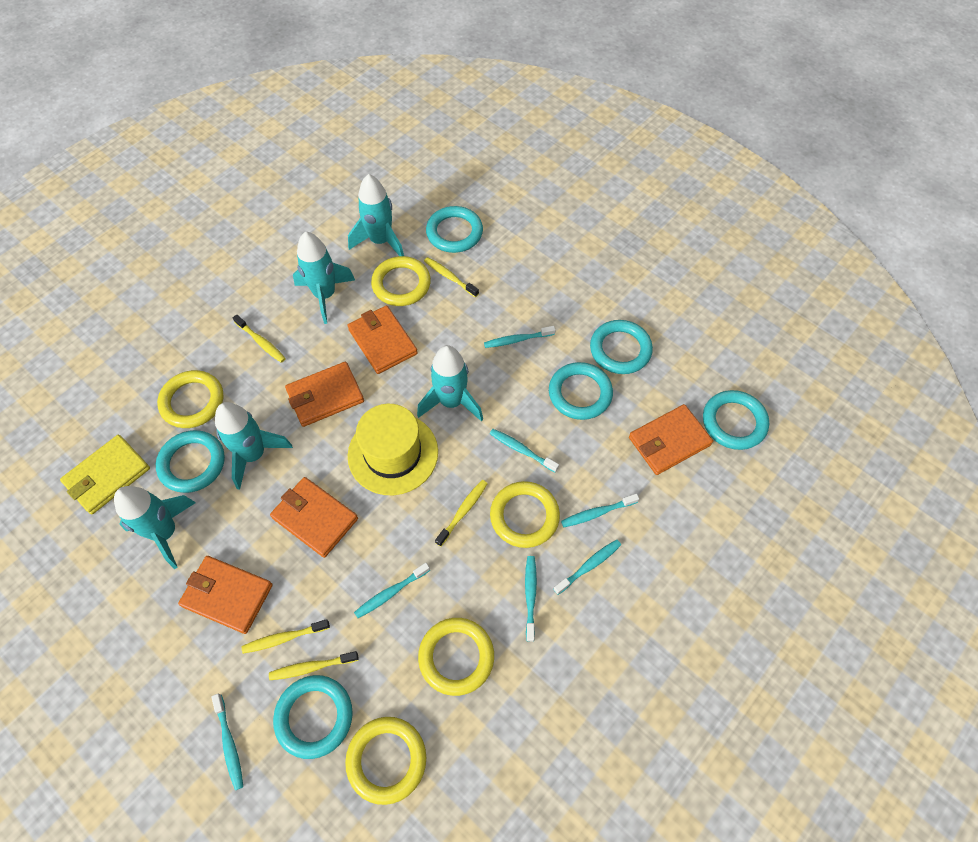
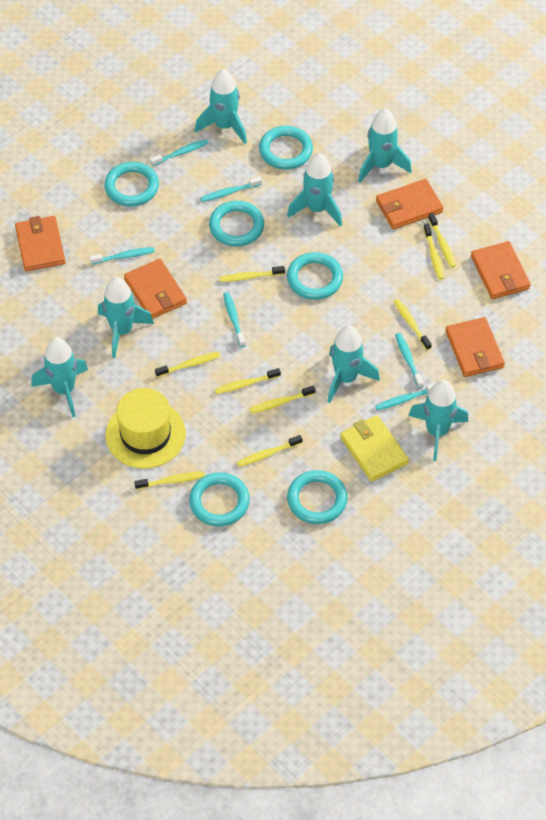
turquoise rocket: 5 -> 7
turquoise toothbrush: 7 -> 6
yellow ring: 5 -> 0
yellow toothbrush: 5 -> 9

